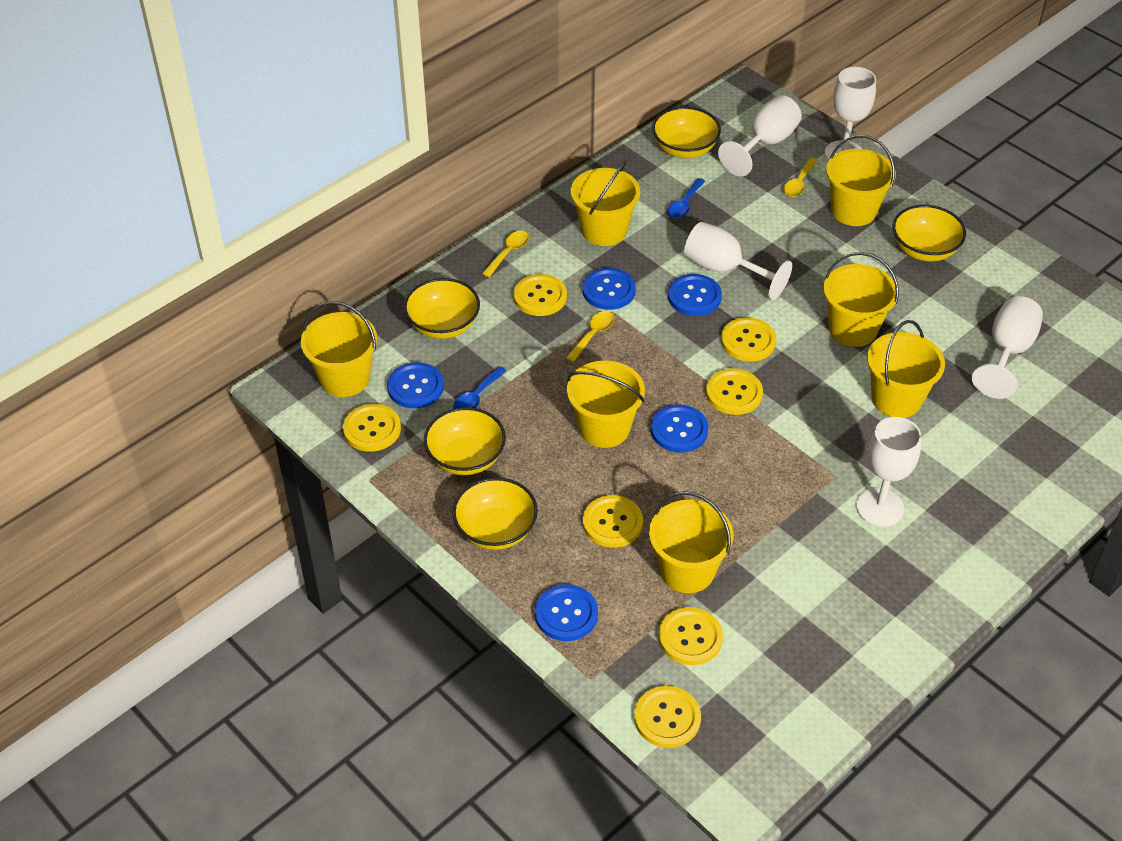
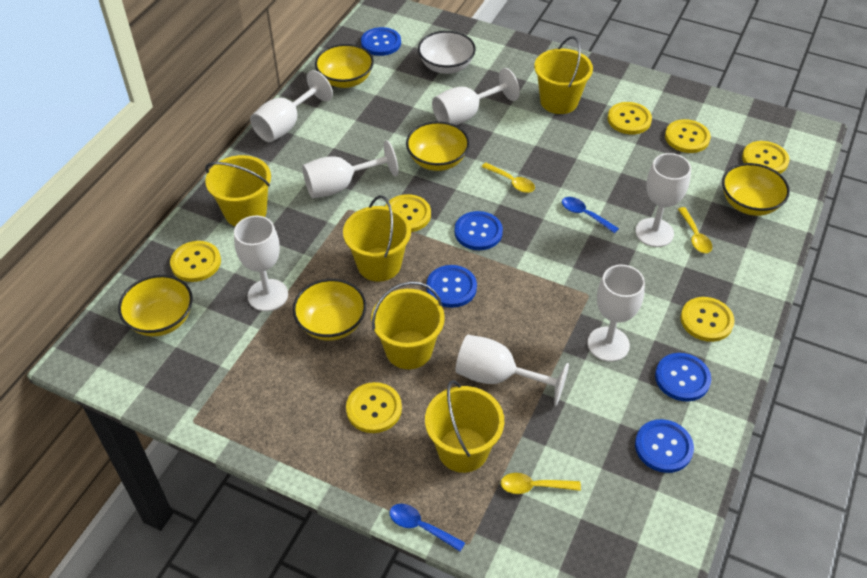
white bowl: 0 -> 1
white goblet: 5 -> 7
yellow bucket: 7 -> 5

